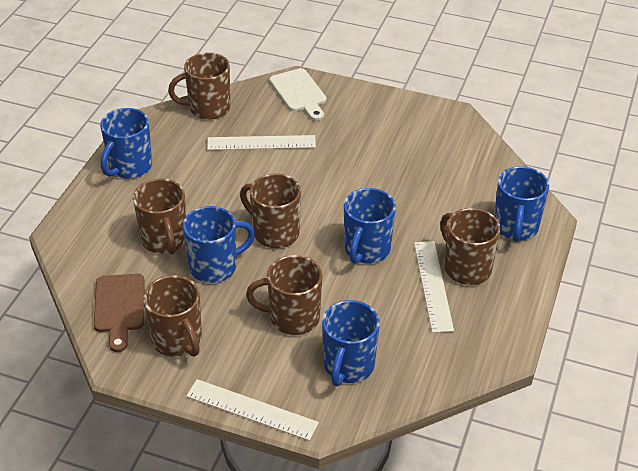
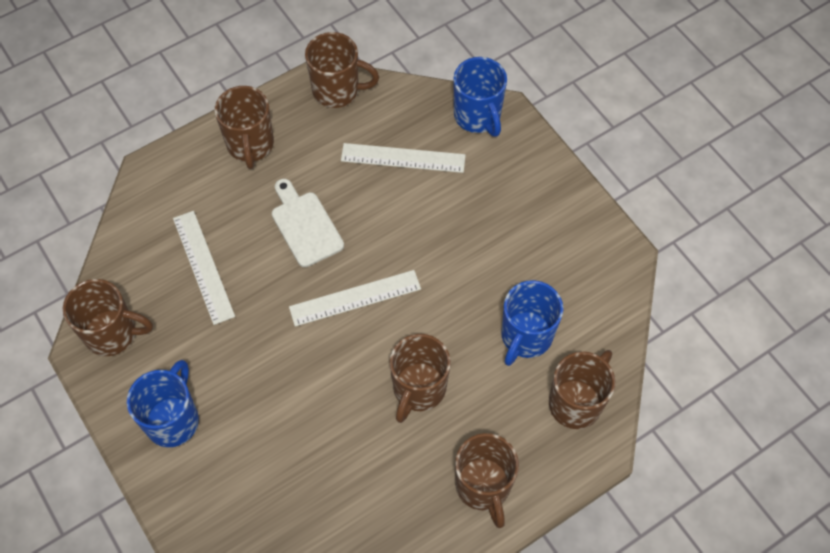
blue mug: 5 -> 3
brown cutting board: 1 -> 0

